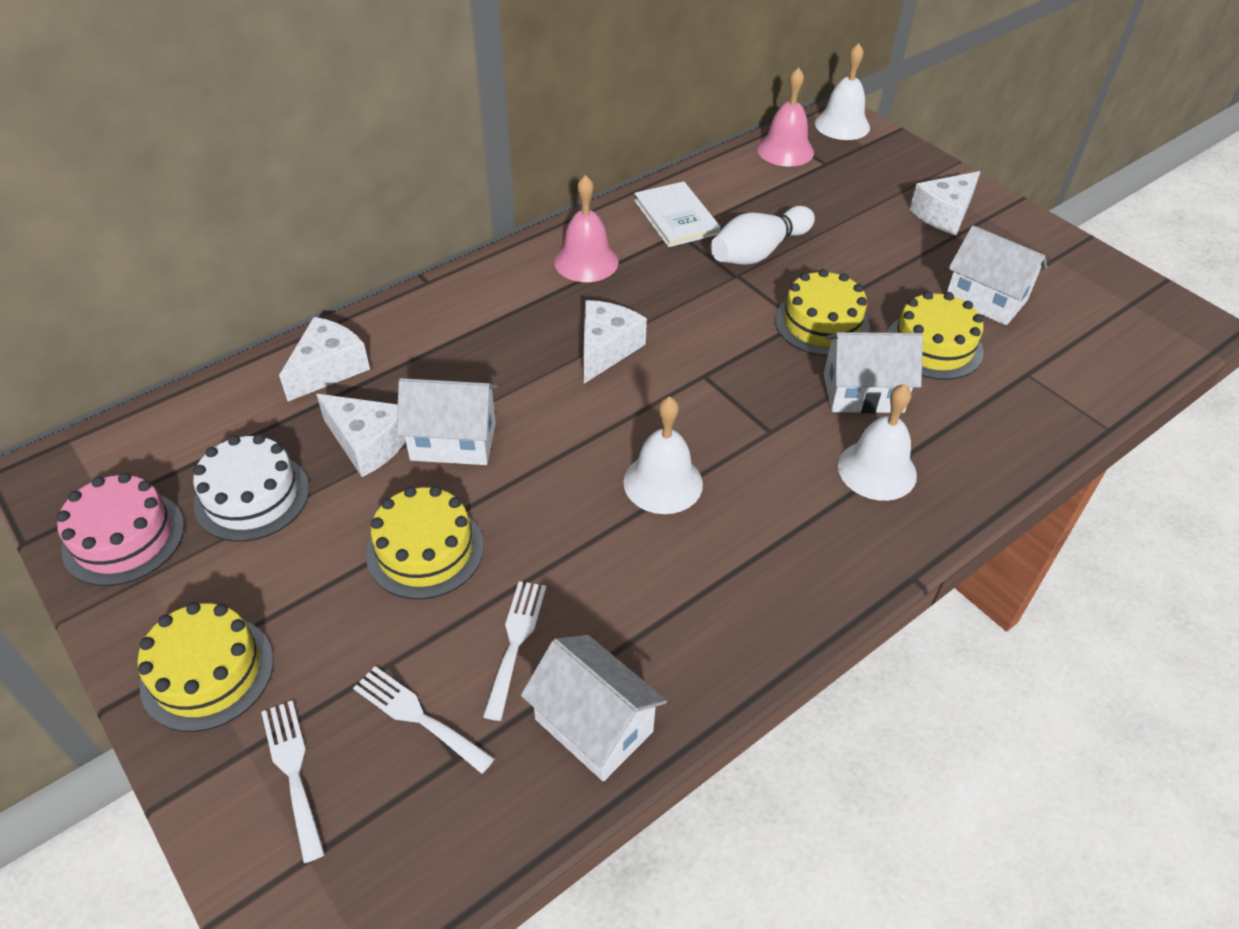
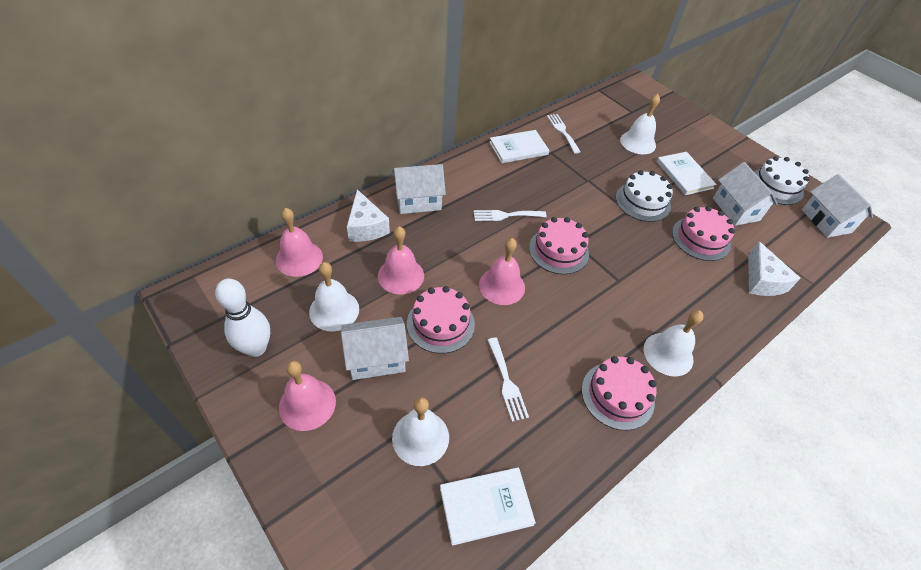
pink bell: 2 -> 4
pink cake: 1 -> 4
white bell: 3 -> 4
white book: 1 -> 3
white cake: 1 -> 2
white cheese: 4 -> 2
yellow cake: 4 -> 0

